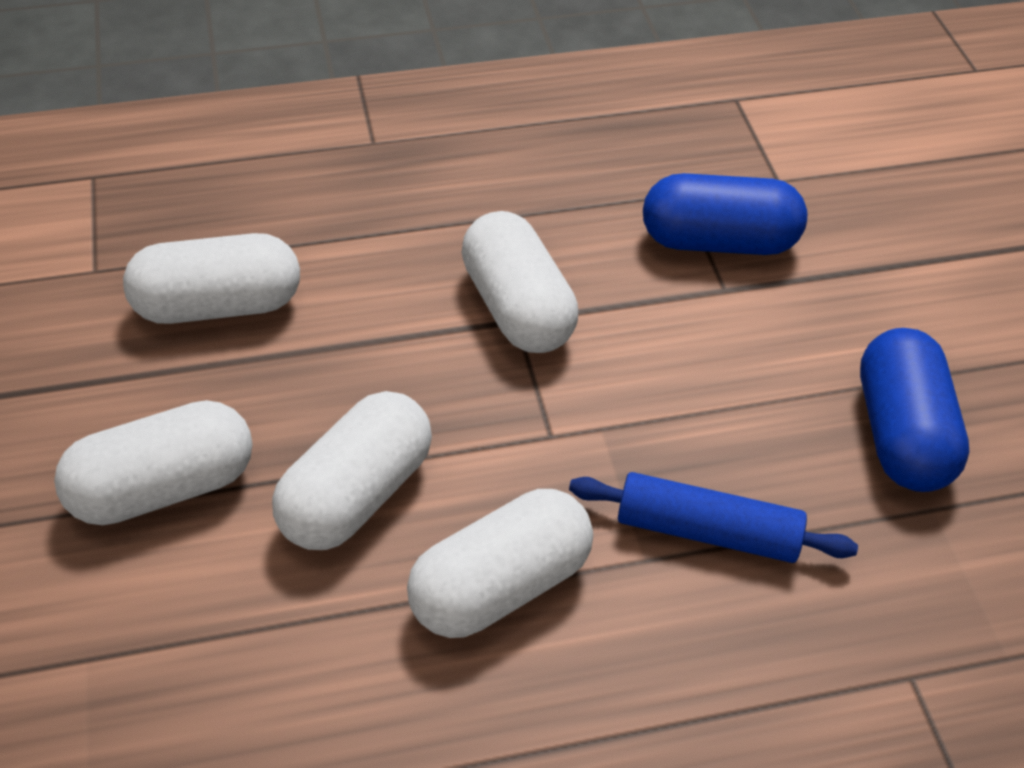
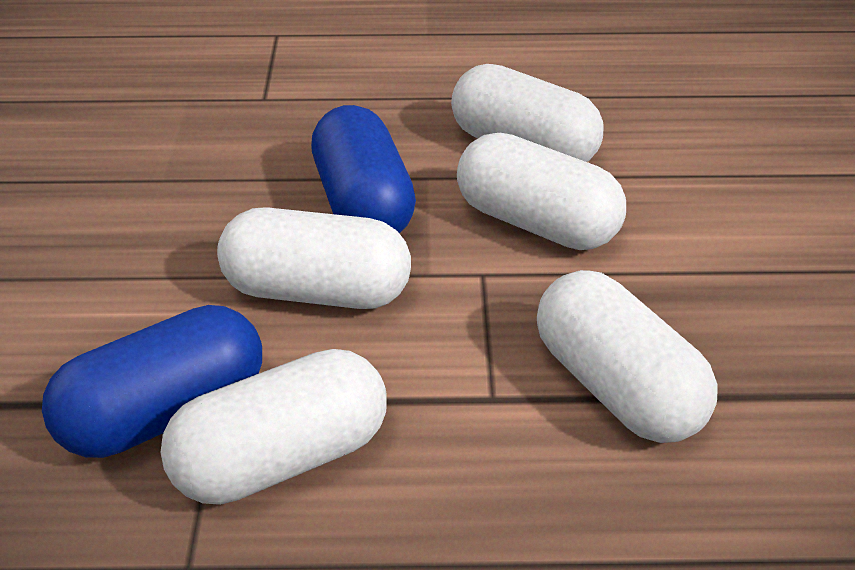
blue rolling pin: 1 -> 0

